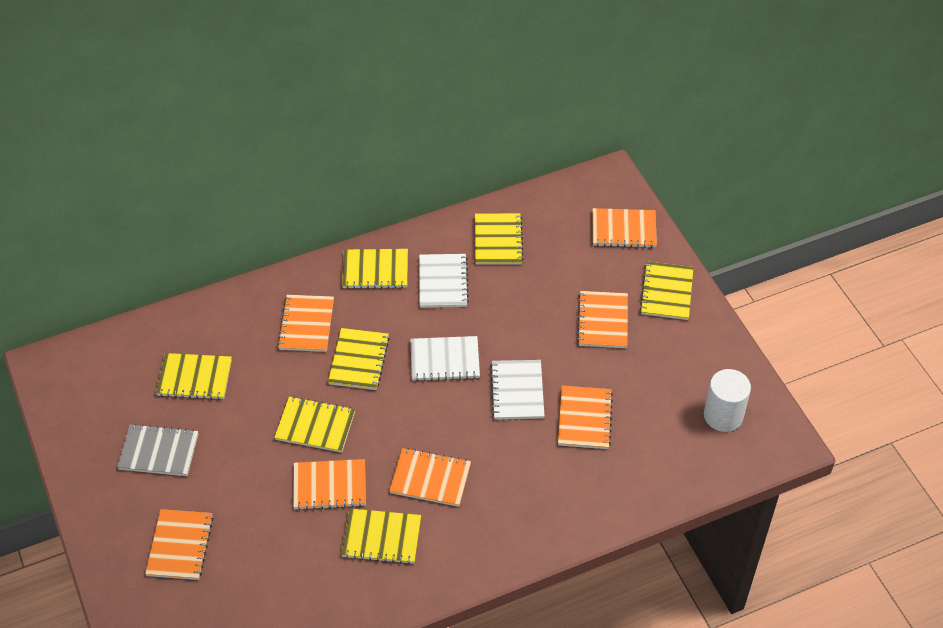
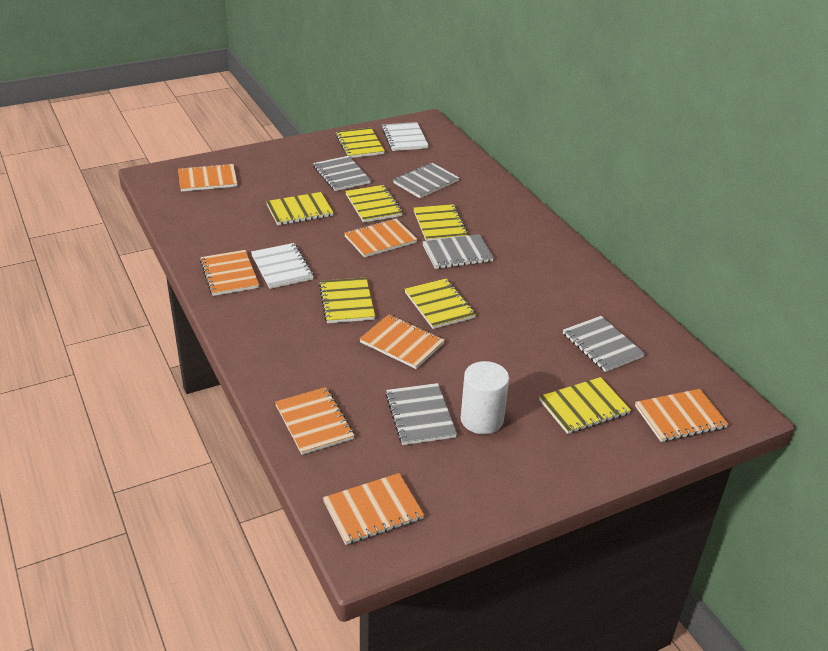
grey notebook: 1 -> 5
white notebook: 3 -> 2

